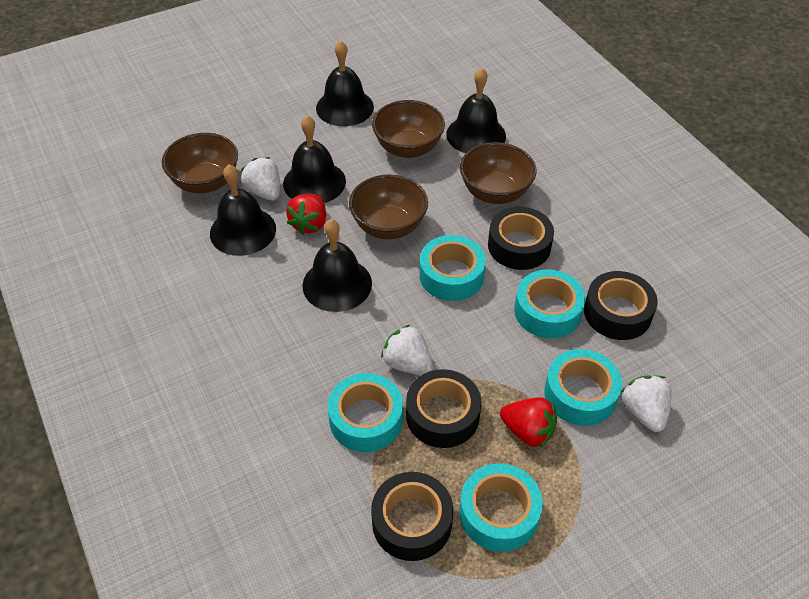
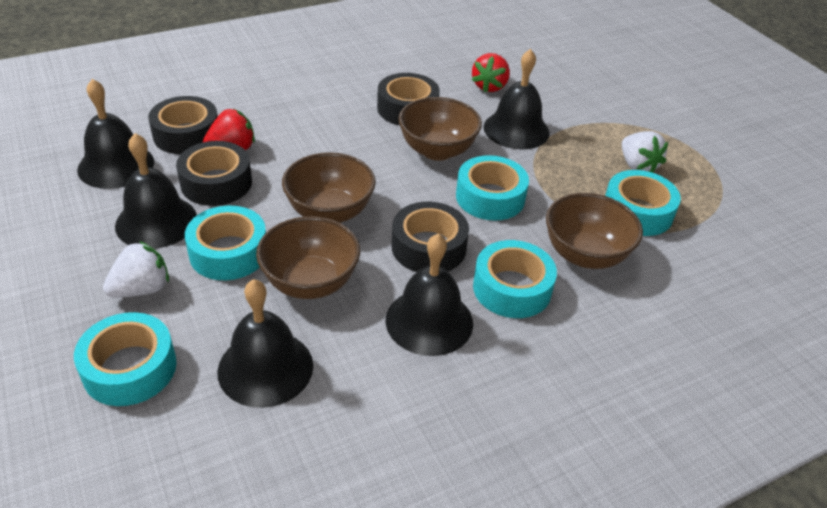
white strawberry: 3 -> 2

